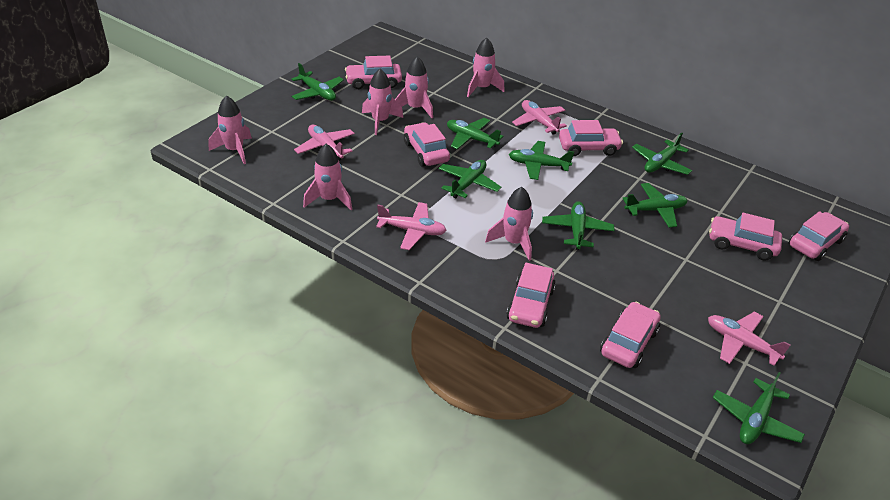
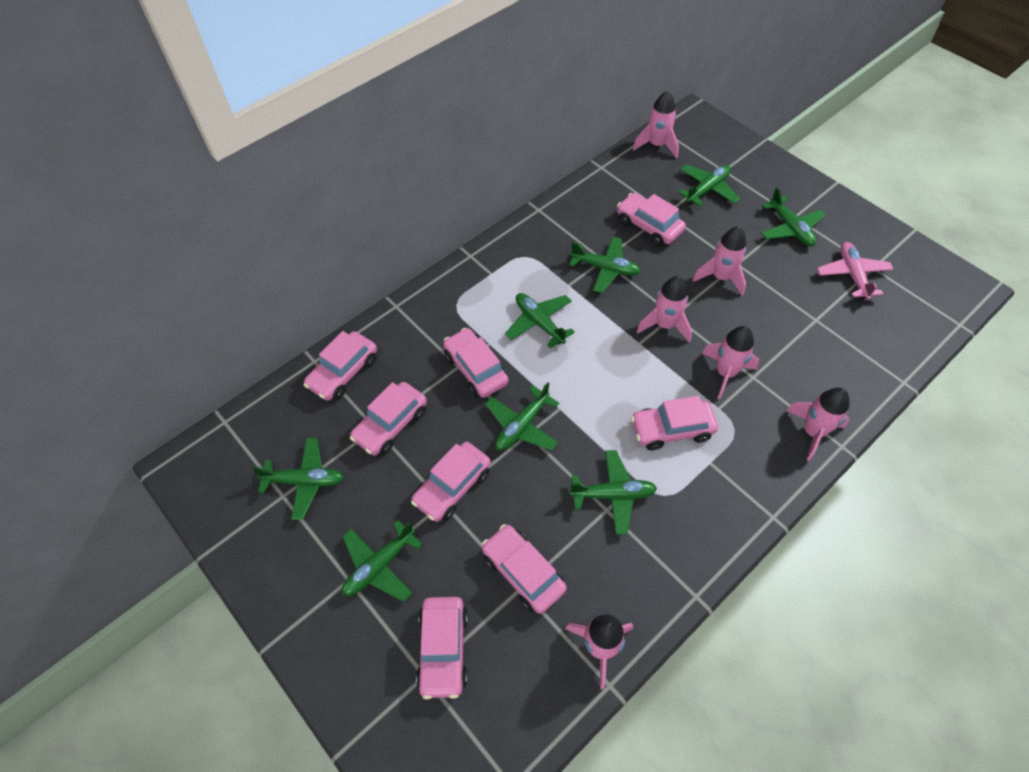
pink car: 7 -> 8
pink plane: 4 -> 1

